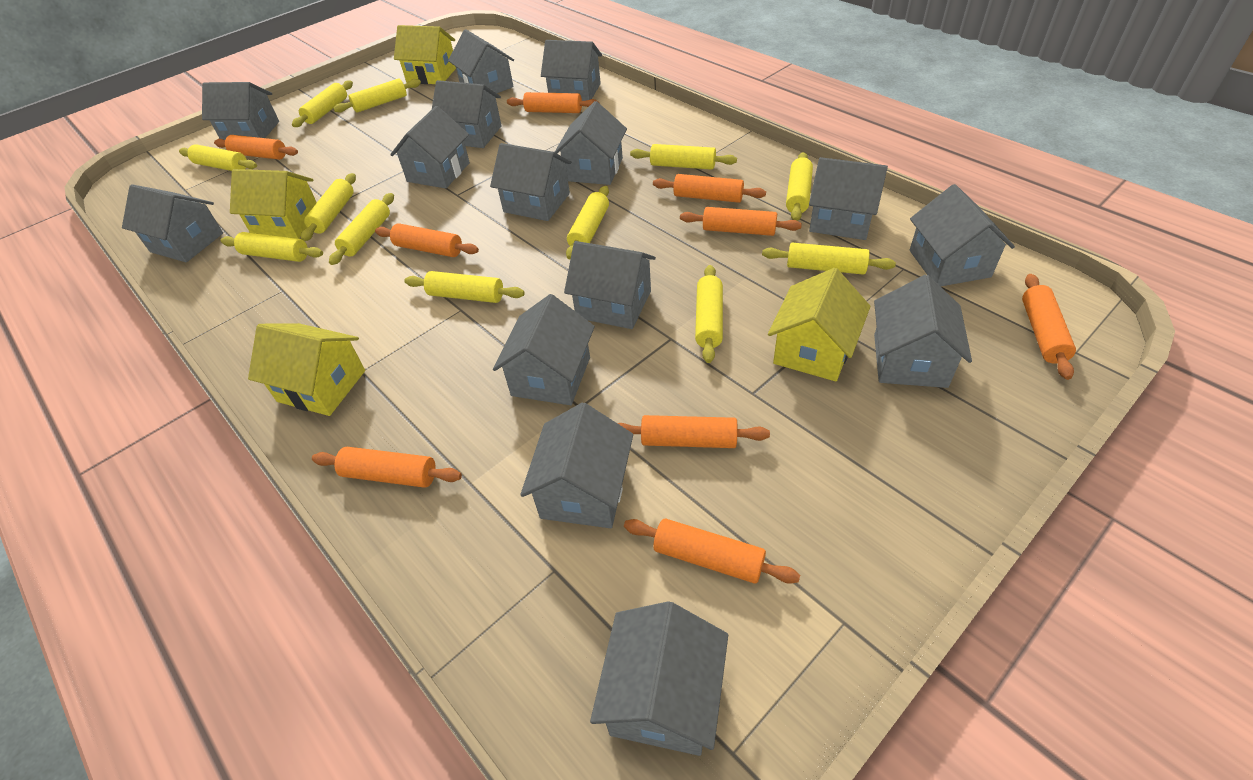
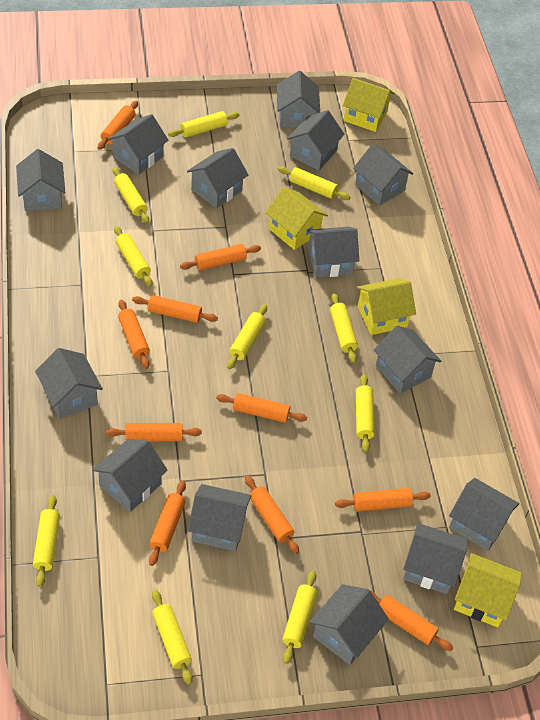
grey house: 15 -> 14
orange rolling pin: 9 -> 10
yellow rolling pin: 12 -> 10

